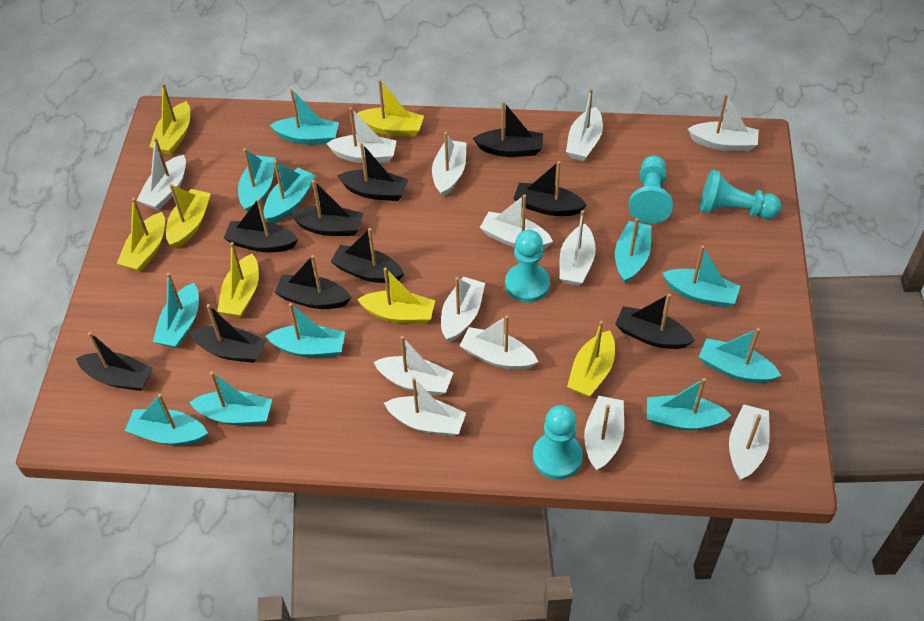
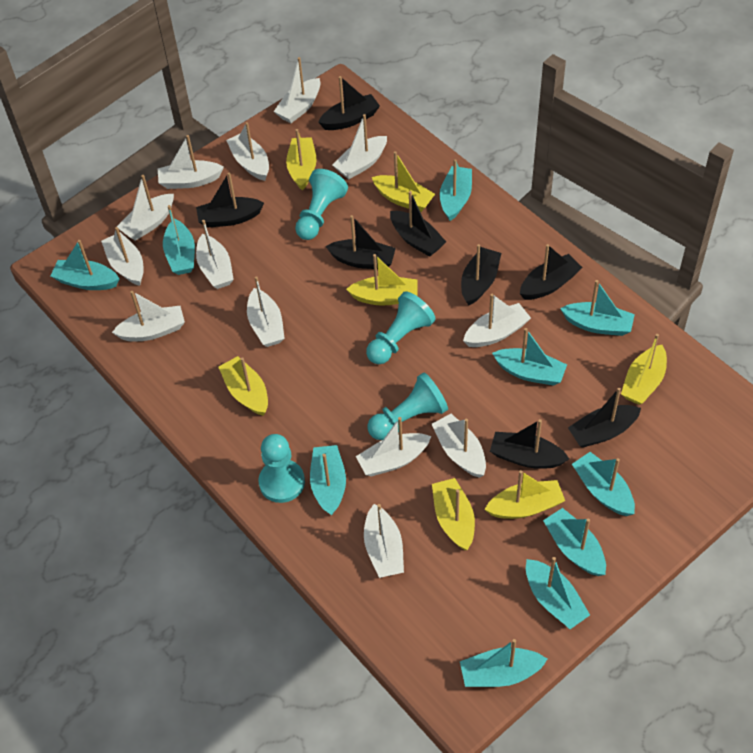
black boat: 10 -> 8
turquoise boat: 11 -> 10

